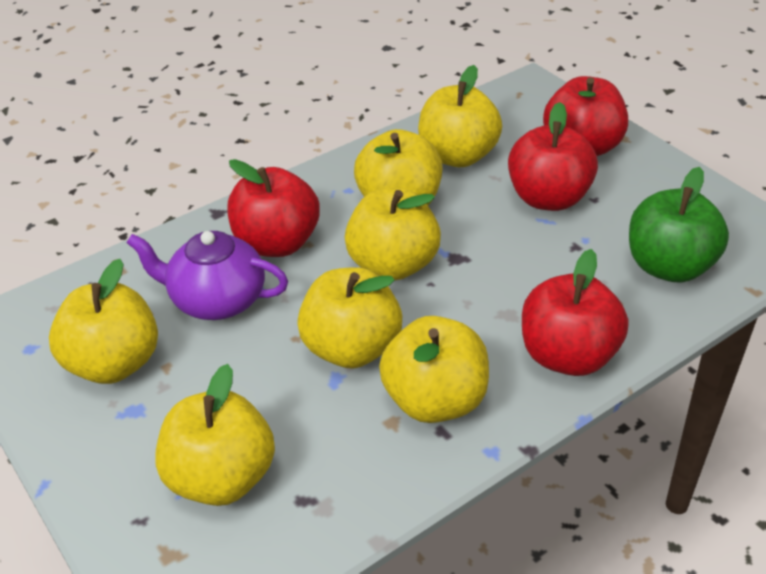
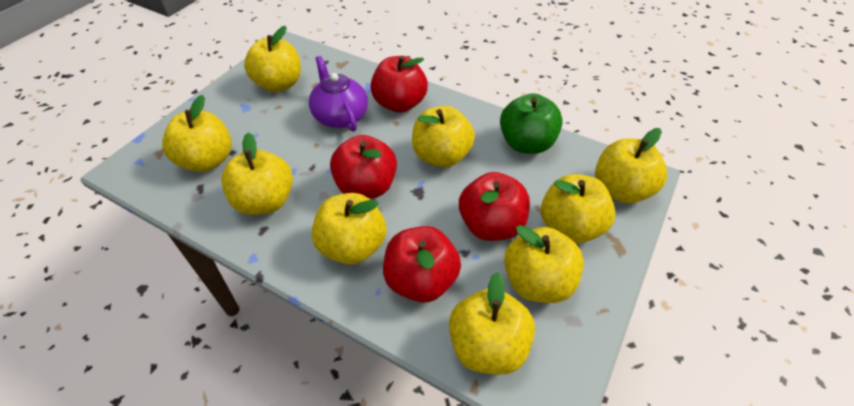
yellow apple: 7 -> 9

